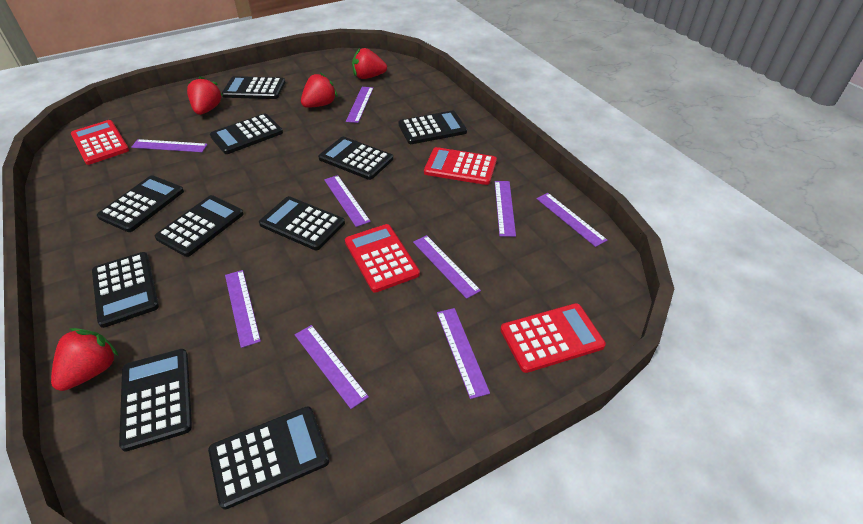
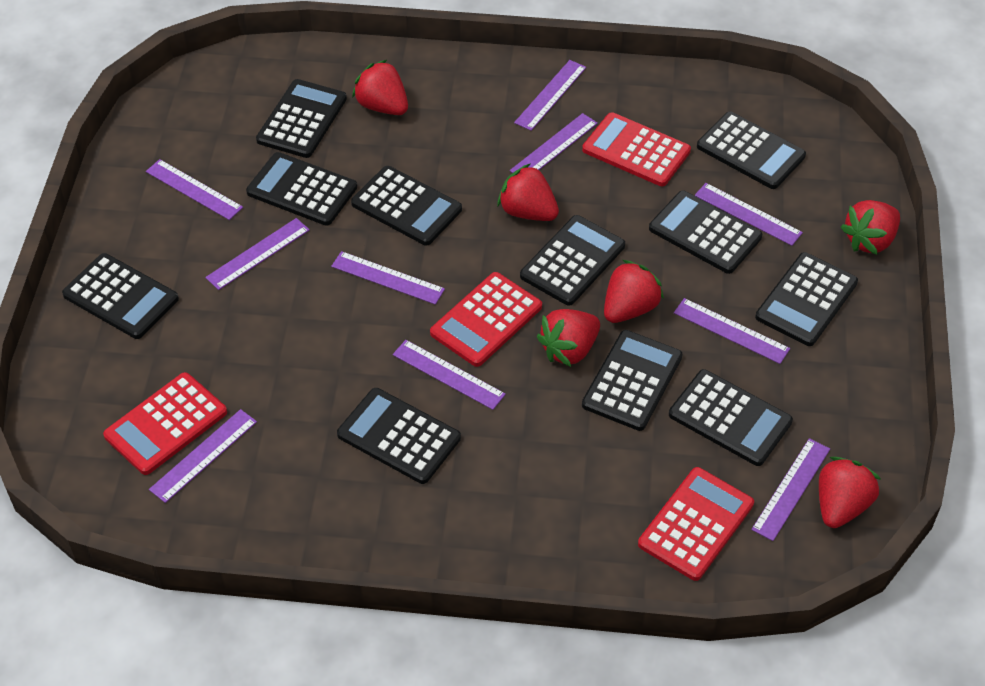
black calculator: 10 -> 11
purple ruler: 9 -> 10
red strawberry: 4 -> 6

